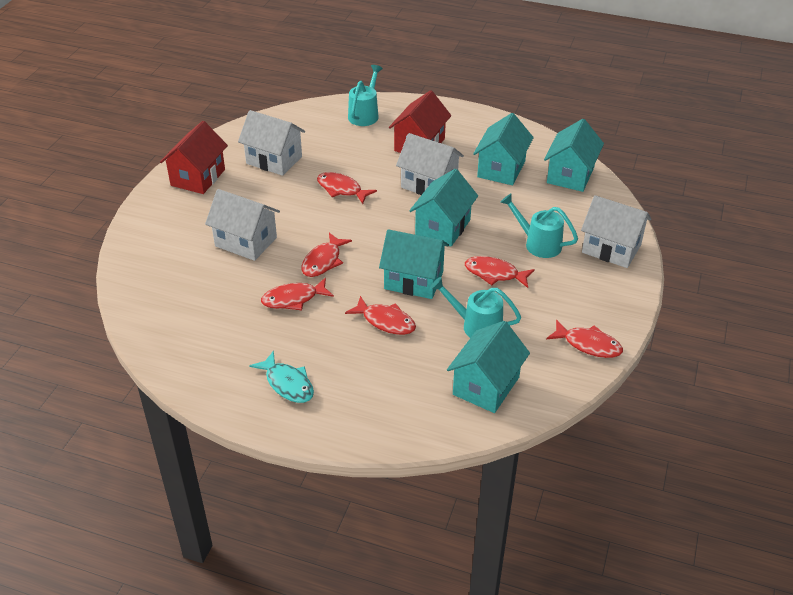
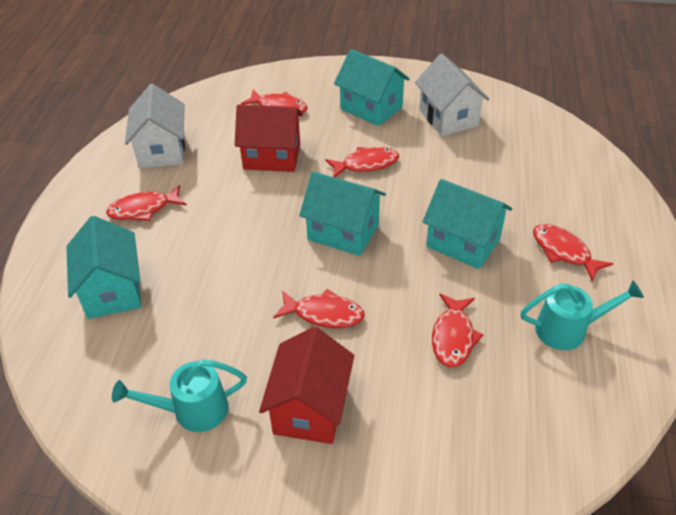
turquoise fish: 1 -> 0
turquoise house: 5 -> 4
turquoise watering can: 3 -> 2
white house: 4 -> 2

